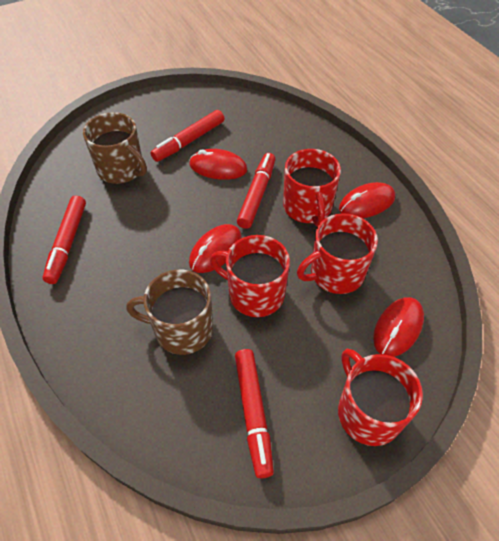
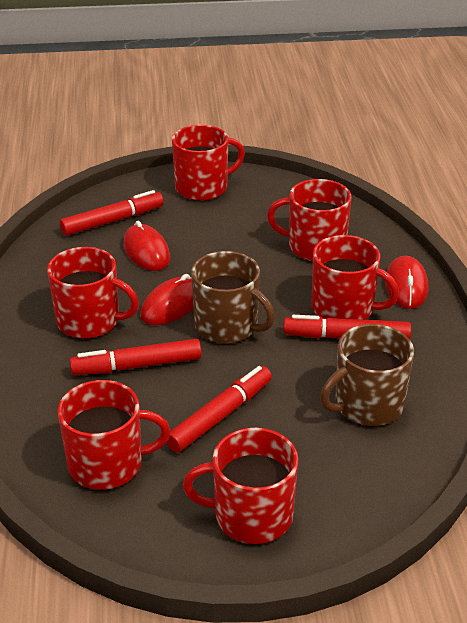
red mouse: 4 -> 3
red mug: 4 -> 6

